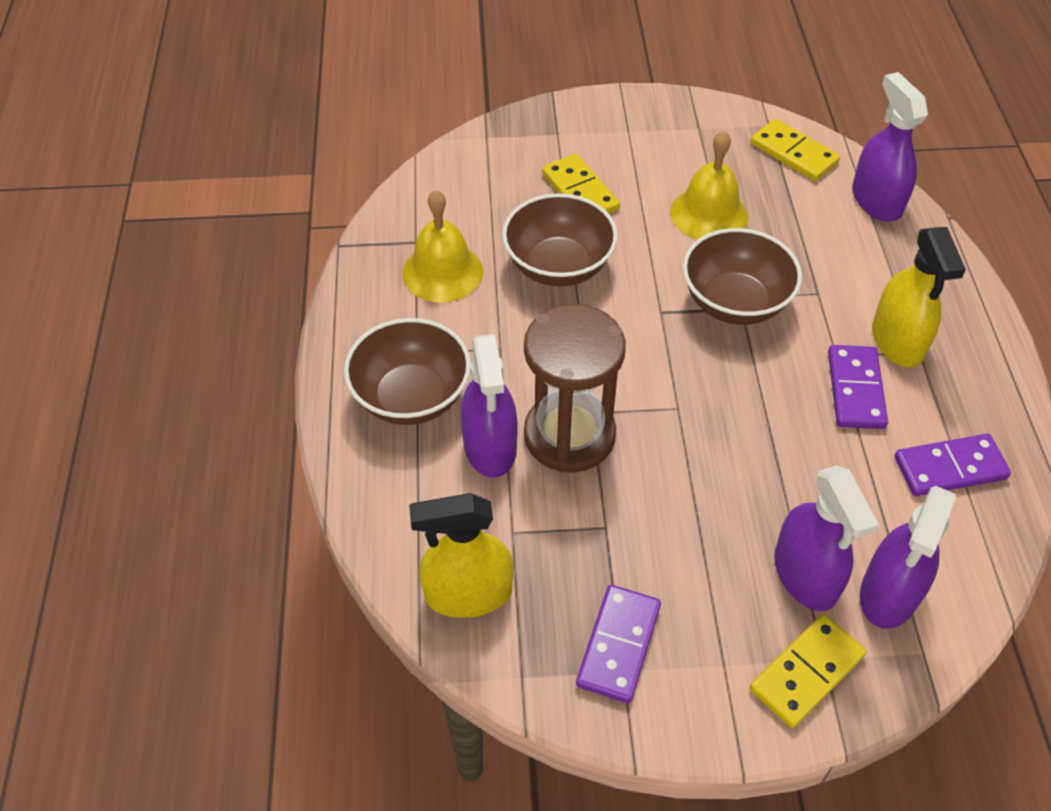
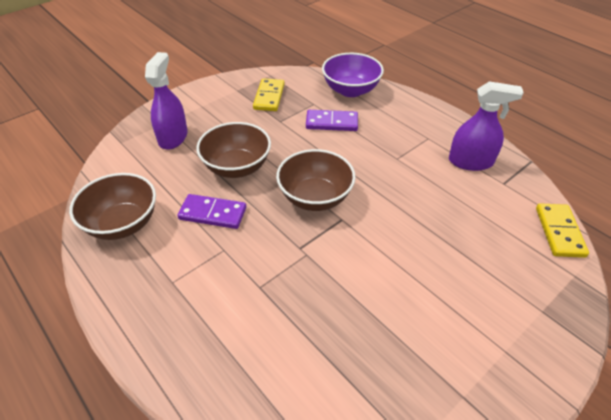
brown hourglass: 1 -> 0
purple bowl: 0 -> 1
purple domino: 3 -> 2
purple spray bottle: 4 -> 2
yellow bell: 2 -> 0
yellow domino: 3 -> 2
yellow spray bottle: 2 -> 0

